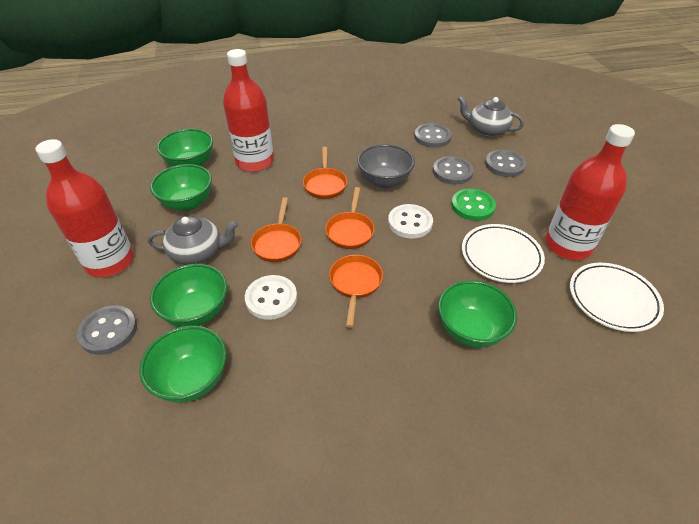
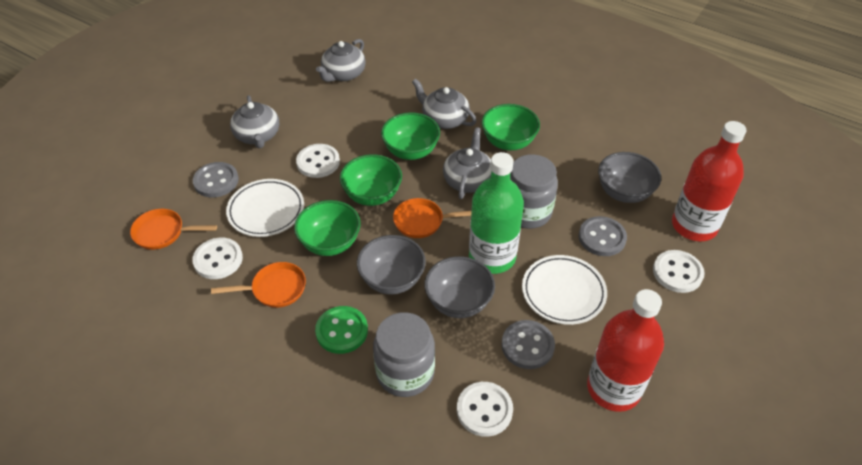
green bottle: 0 -> 1
green bowl: 5 -> 4
grey bowl: 1 -> 3
grey button: 4 -> 3
grey jar: 0 -> 2
grey teapot: 2 -> 4
orange pan: 4 -> 3
red bottle: 3 -> 2
white button: 2 -> 4

